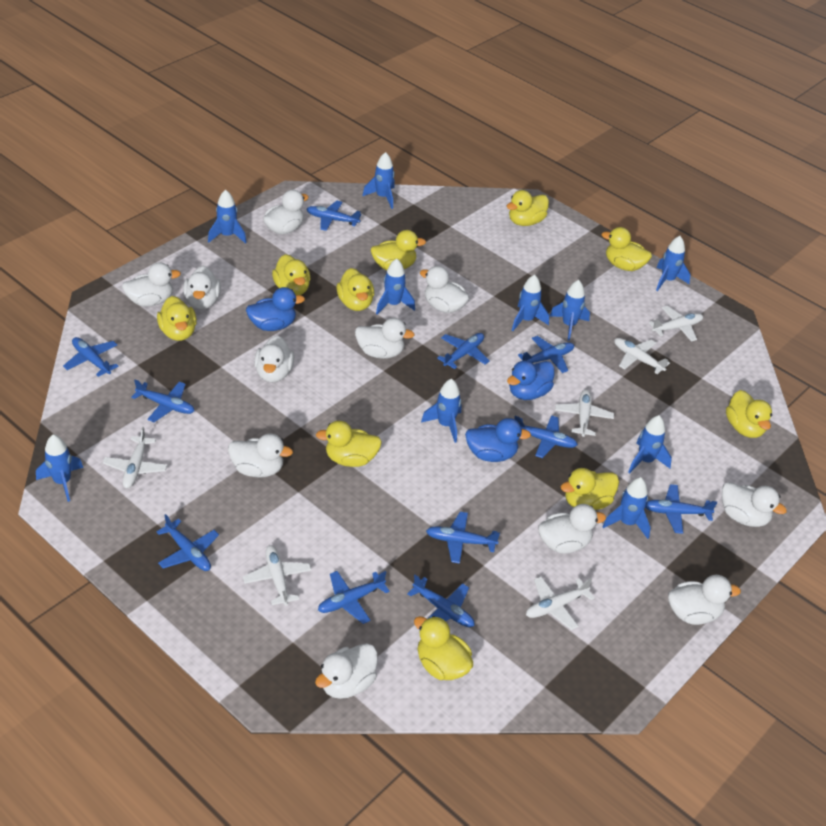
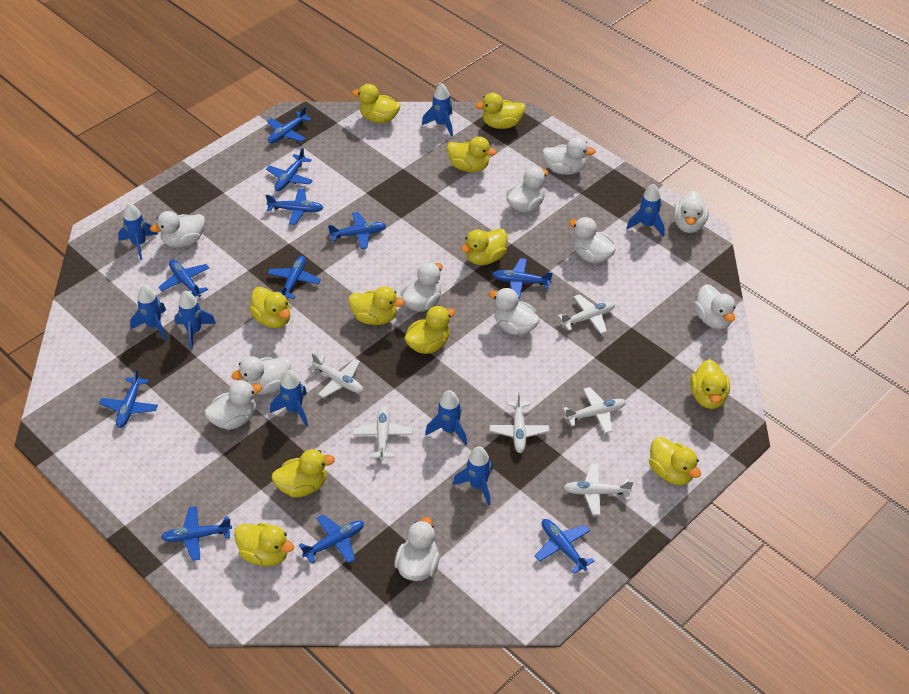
blue duck: 3 -> 0
blue rocket: 10 -> 8
yellow duck: 10 -> 11

